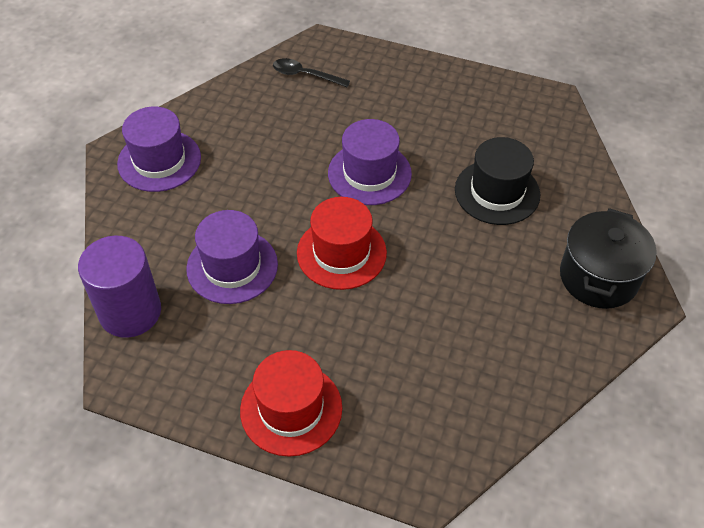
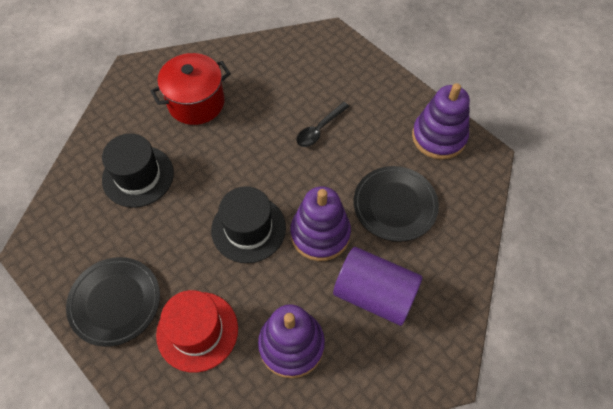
black hat: 1 -> 2
black plate: 0 -> 2
black pot: 1 -> 0
purple hat: 3 -> 0
purple stacking toy: 0 -> 3
red hat: 2 -> 1
red pot: 0 -> 1

